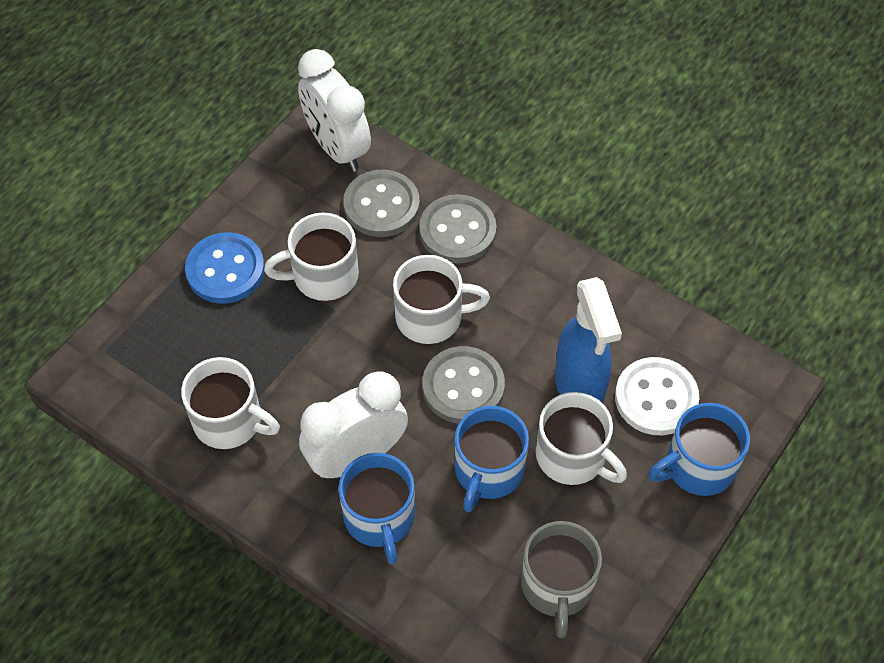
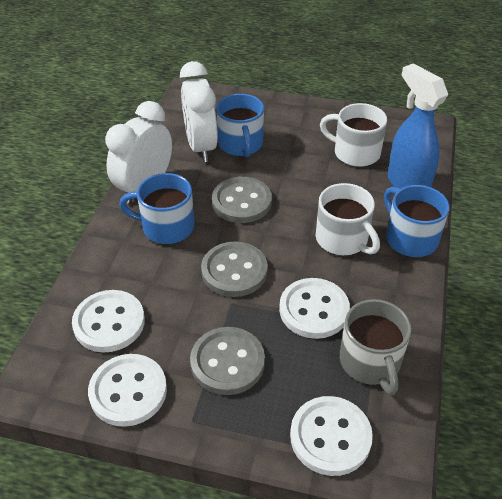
blue button: 1 -> 0
white button: 1 -> 4
white mug: 4 -> 2

